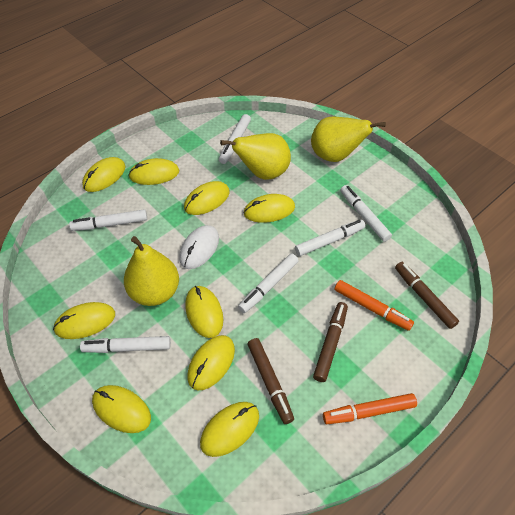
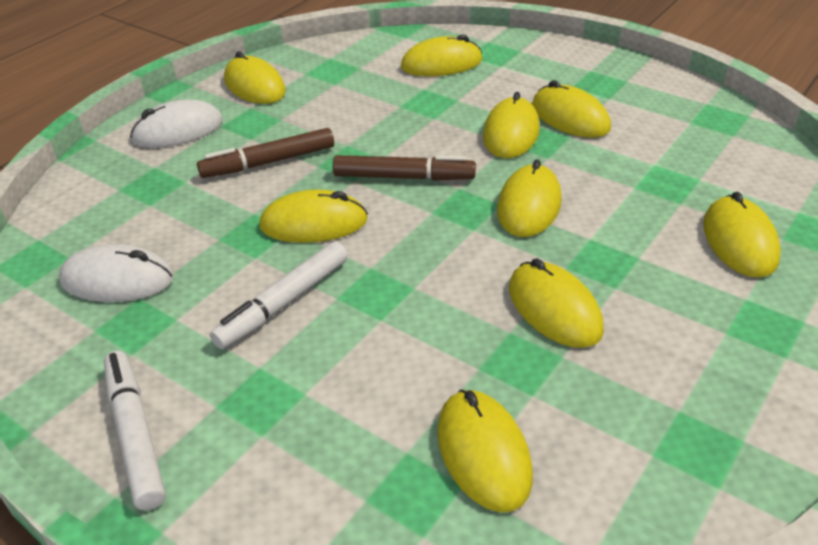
brown marker: 3 -> 2
orange marker: 2 -> 0
white marker: 6 -> 2
white mouse: 1 -> 2
yellow pear: 3 -> 0

